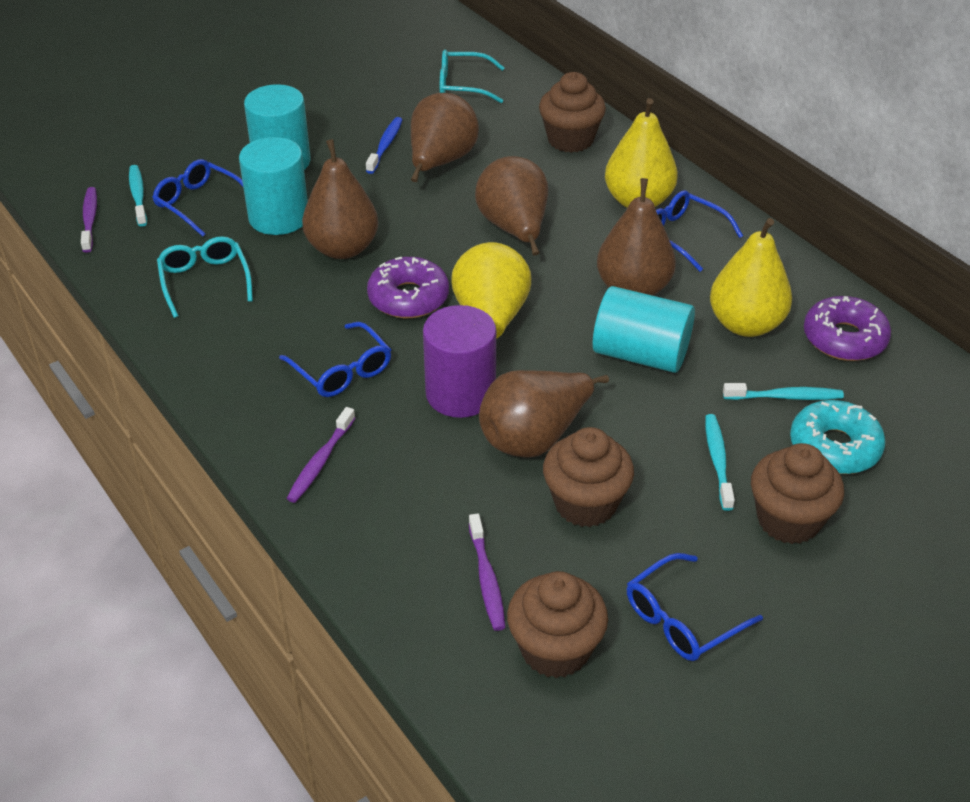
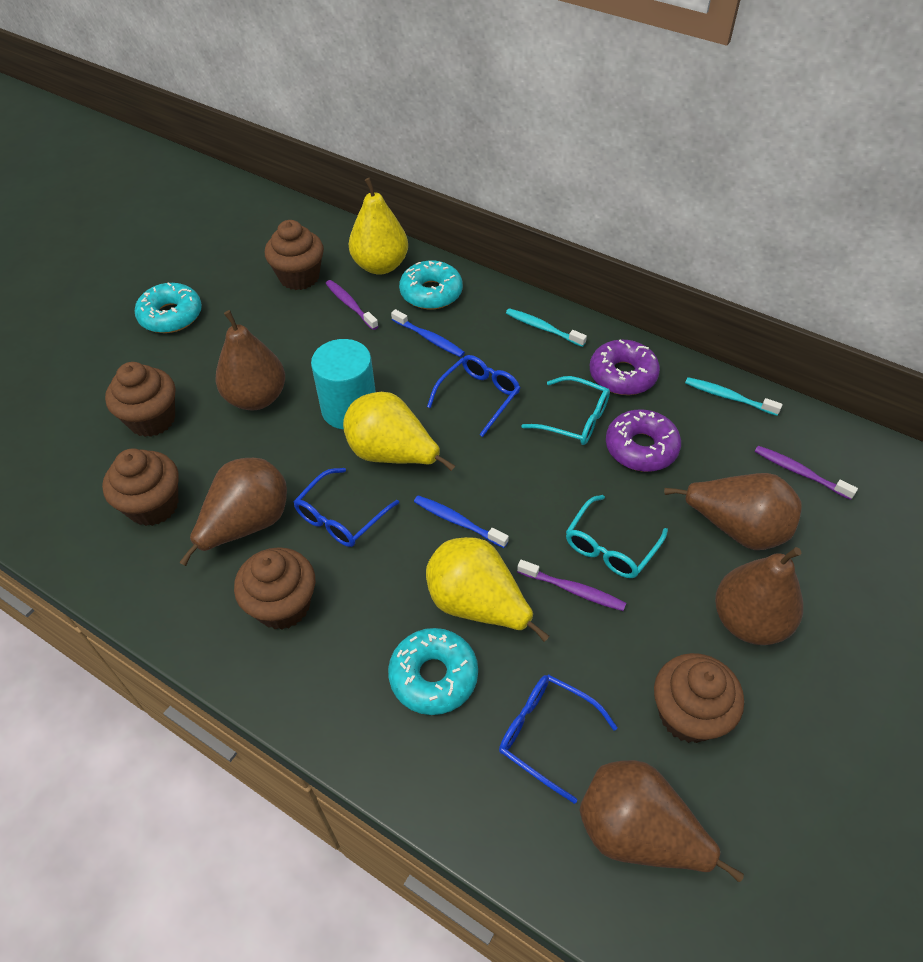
blue glasses: 4 -> 3
blue toothbrush: 1 -> 2
brown cupcake: 4 -> 5
purple cylinder: 1 -> 0
turquoise cylinder: 3 -> 1
turquoise donut: 1 -> 3
turquoise toothbrush: 3 -> 2

